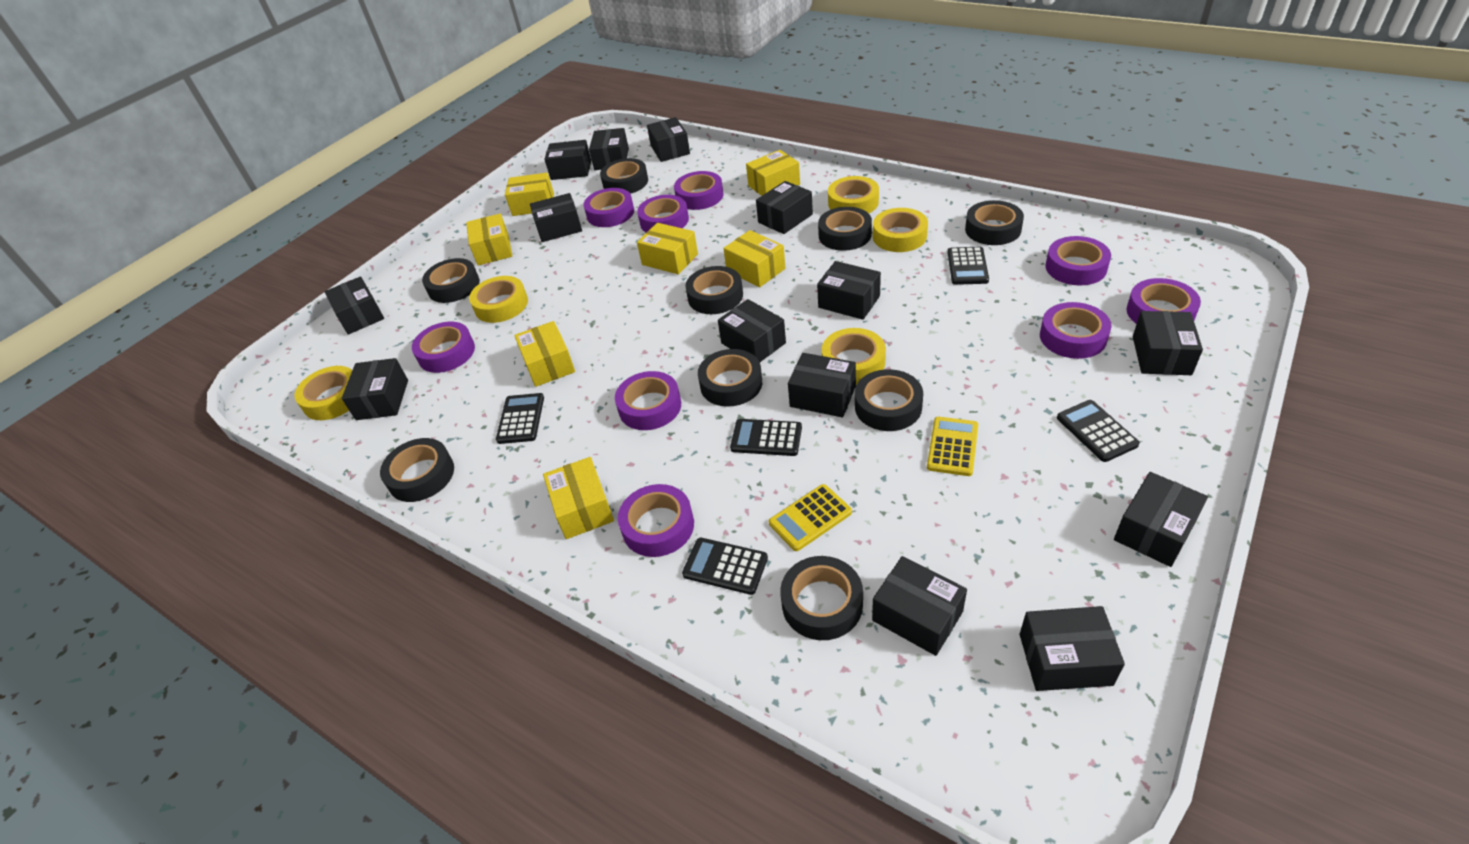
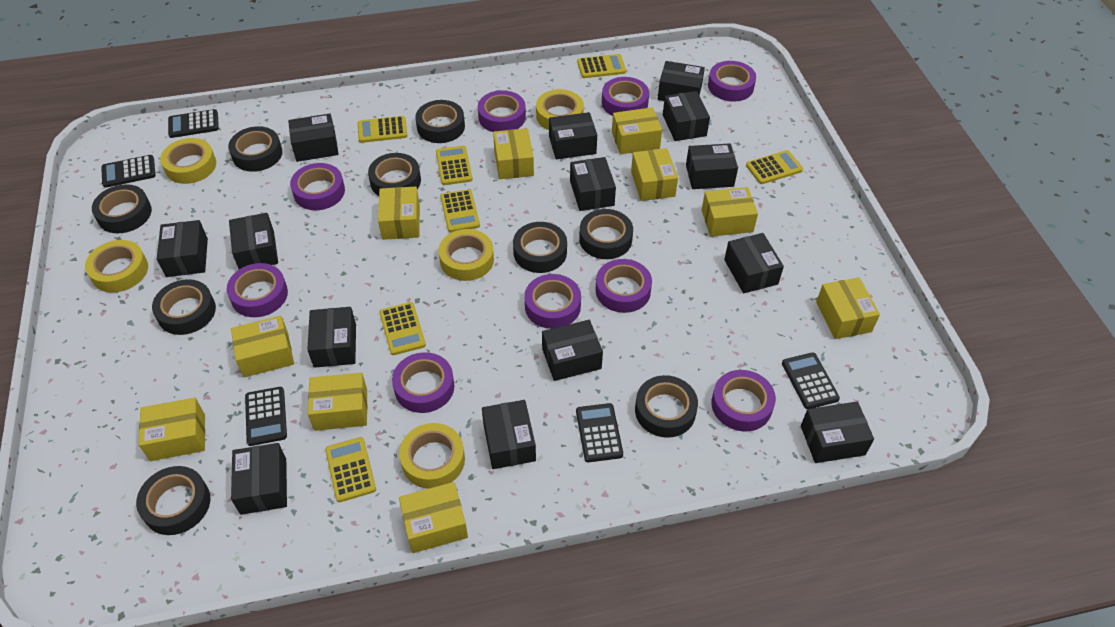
yellow box: 7 -> 10
yellow calculator: 2 -> 7

